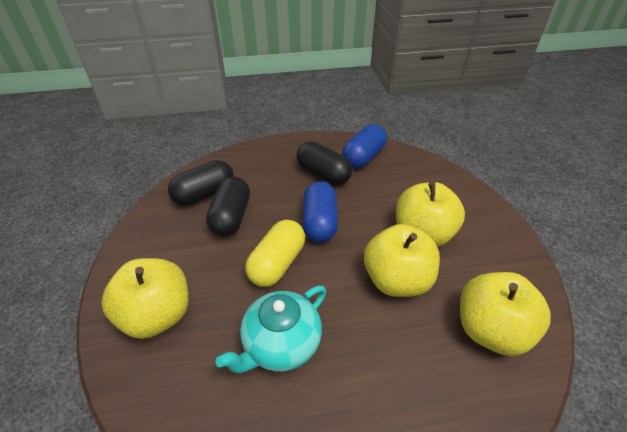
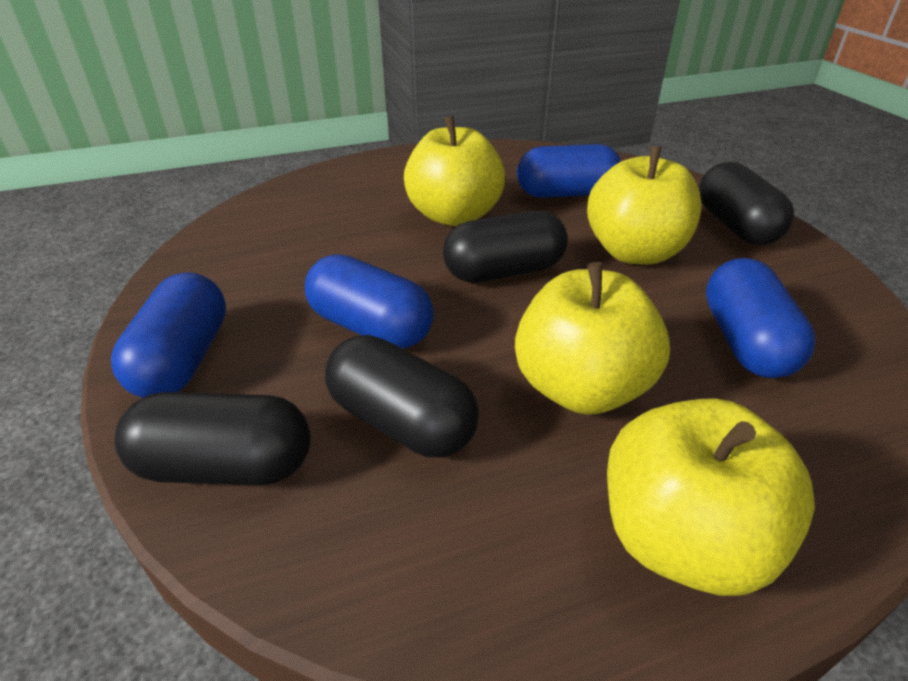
black capsule: 3 -> 4
blue capsule: 2 -> 4
turquoise teapot: 1 -> 0
yellow capsule: 1 -> 0

